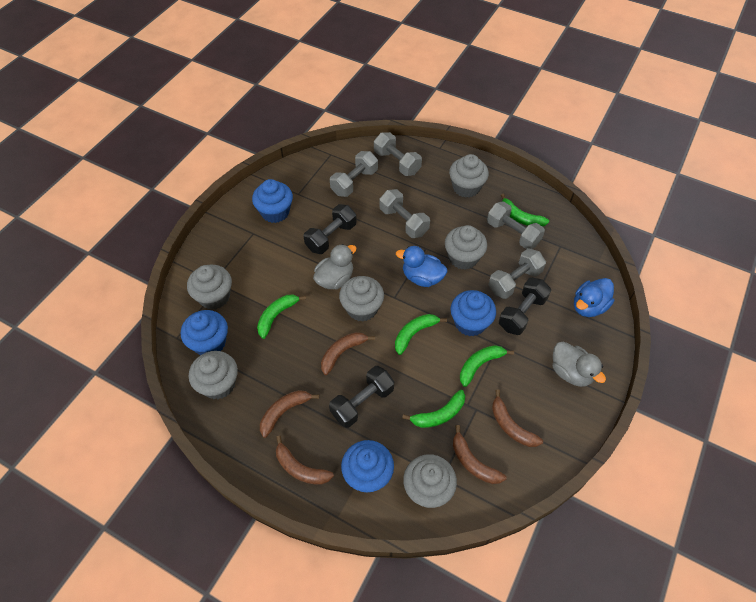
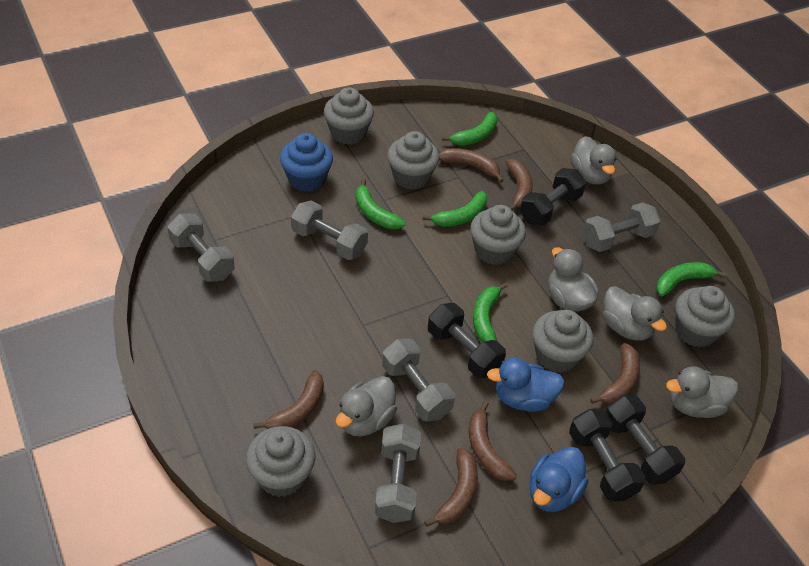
black dumbbell: 3 -> 4
blue cupcake: 4 -> 1
brown banana: 5 -> 6
grey duck: 2 -> 5

